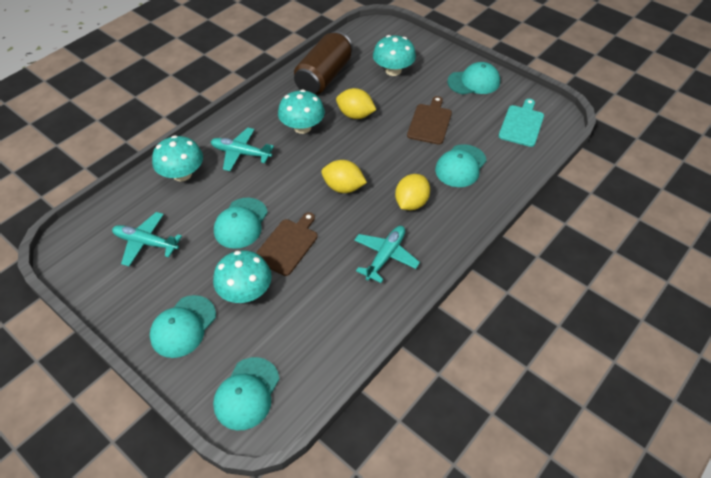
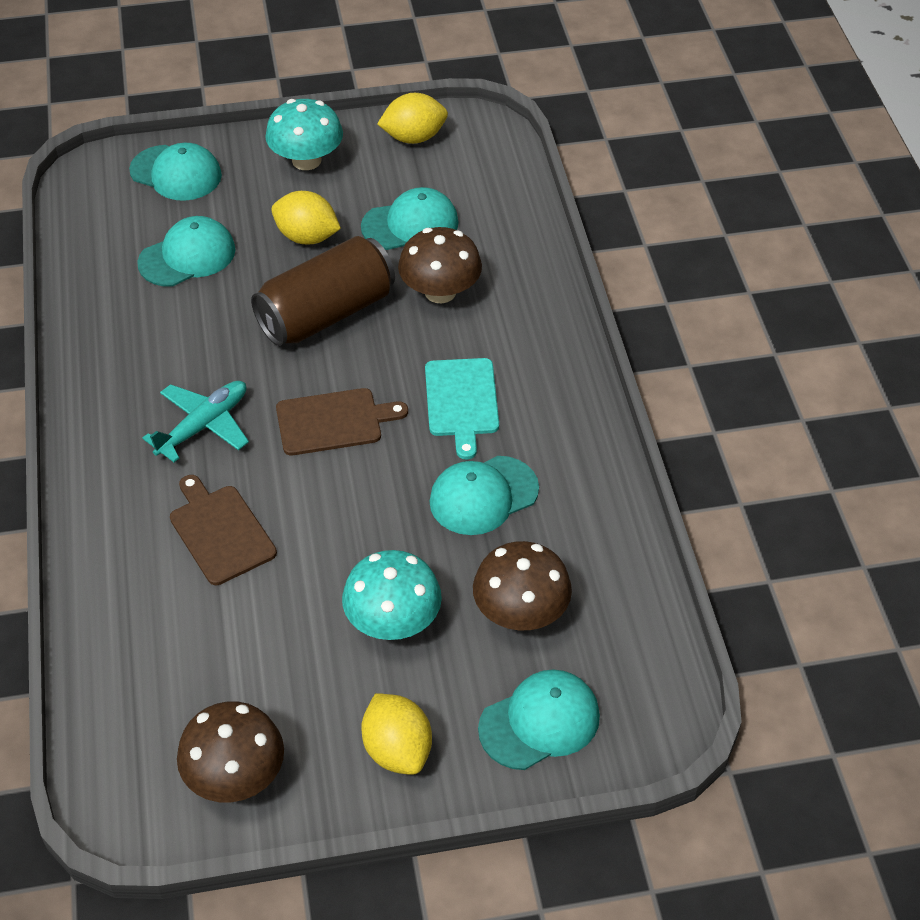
brown mushroom: 0 -> 3
turquoise mushroom: 4 -> 2
turquoise plane: 3 -> 1

